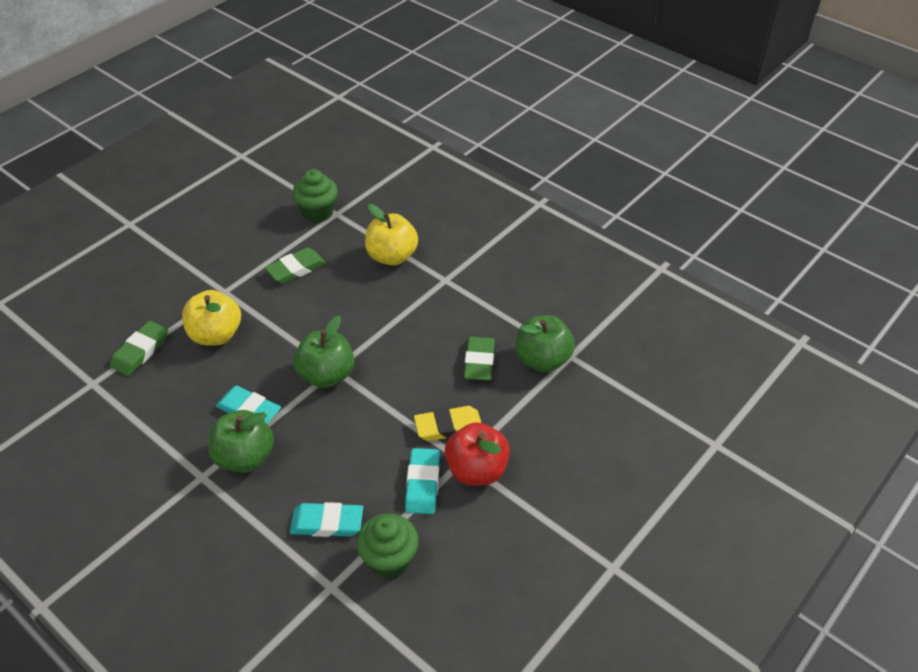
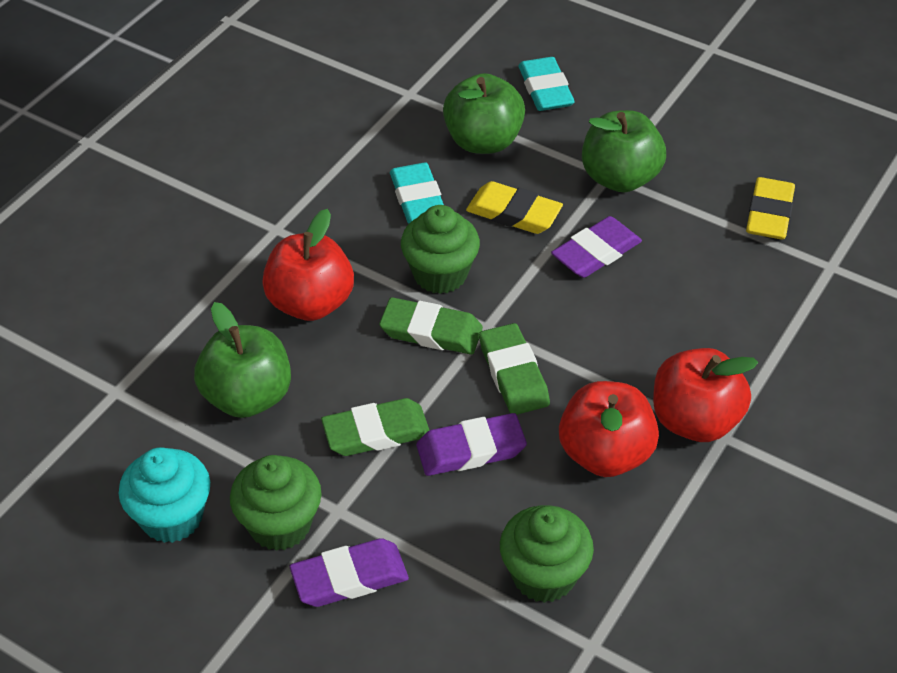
green cupcake: 2 -> 3
purple eraser: 0 -> 3
red apple: 1 -> 3
turquoise cupcake: 0 -> 1
turquoise eraser: 3 -> 2
yellow apple: 2 -> 0
yellow eraser: 1 -> 2

